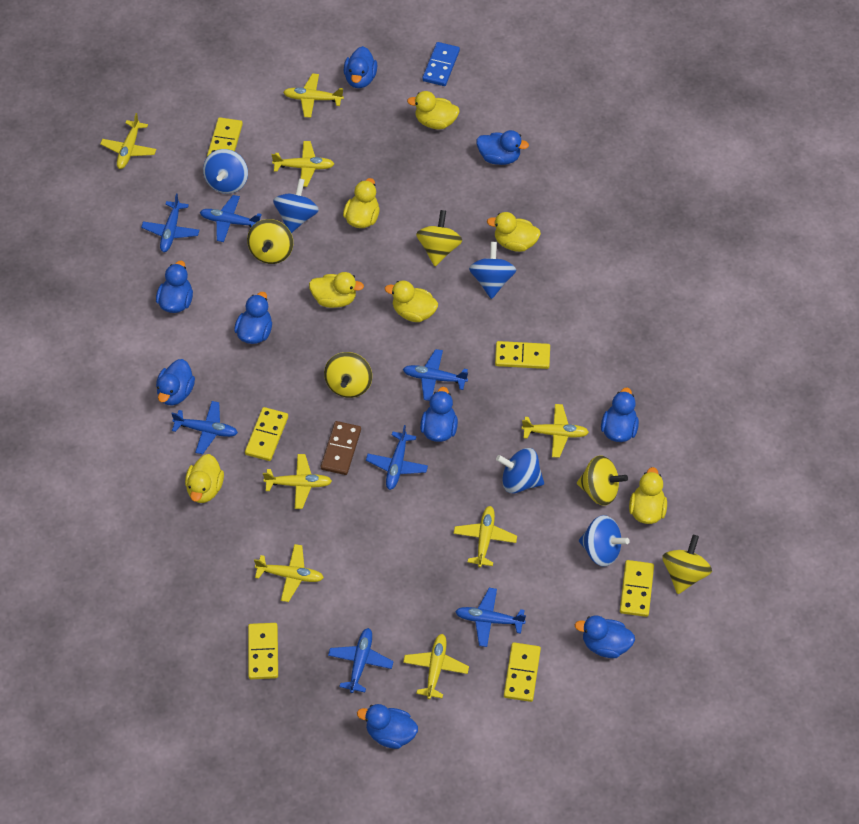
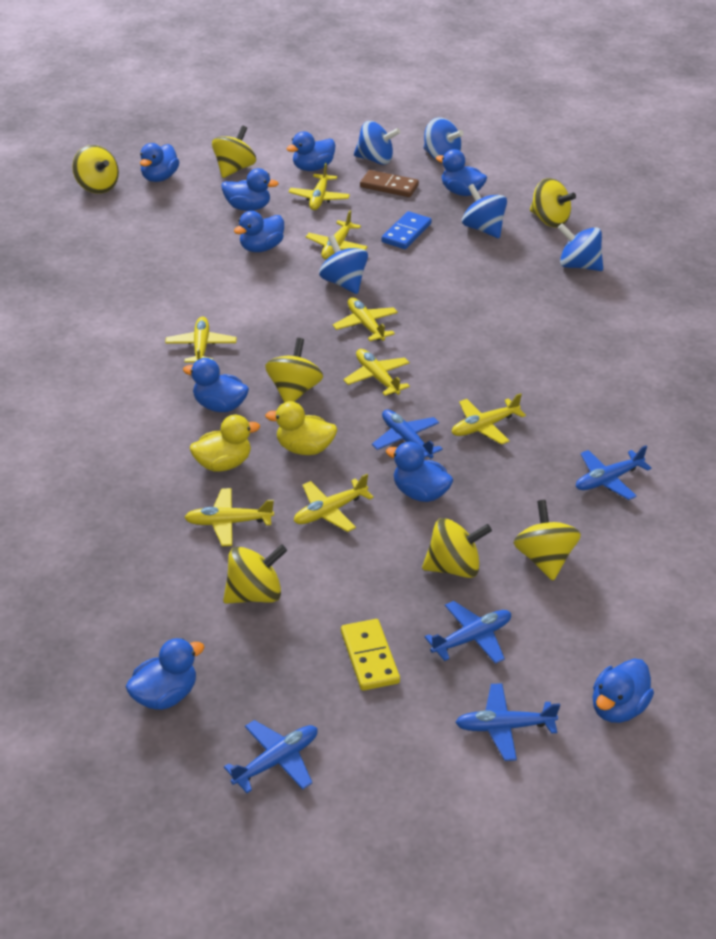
blue plane: 7 -> 5
yellow domino: 6 -> 1
yellow duck: 7 -> 2
yellow spinning top: 5 -> 7

